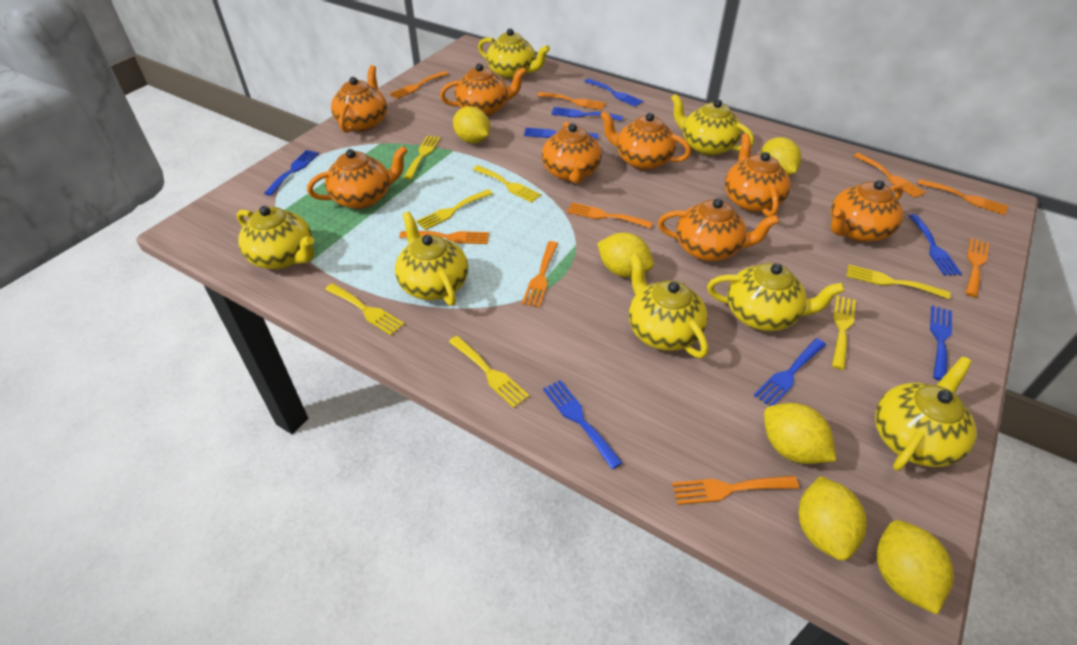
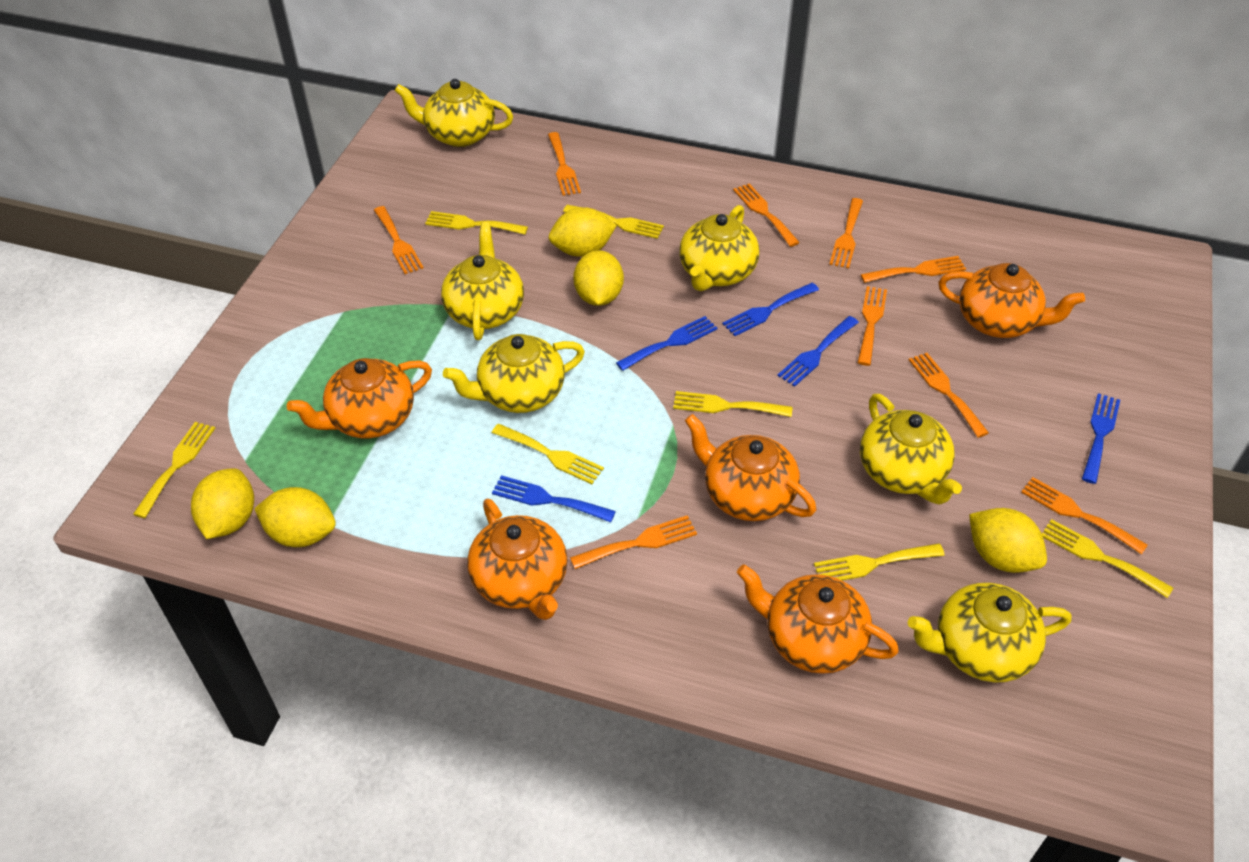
blue fork: 8 -> 5
orange teapot: 8 -> 5
yellow lemon: 6 -> 5
yellow teapot: 7 -> 6

